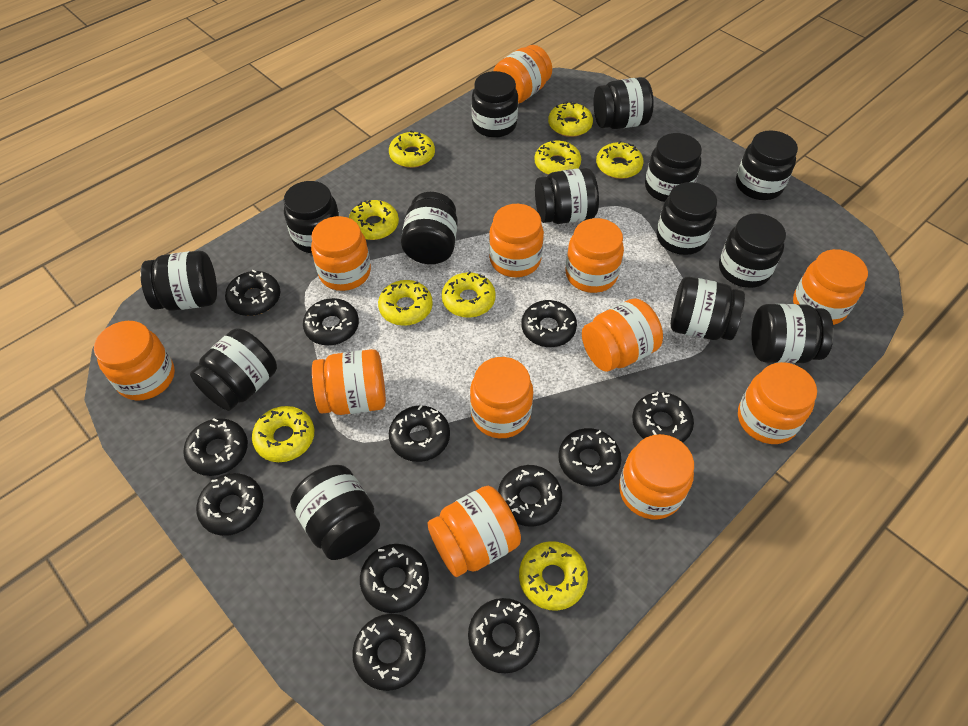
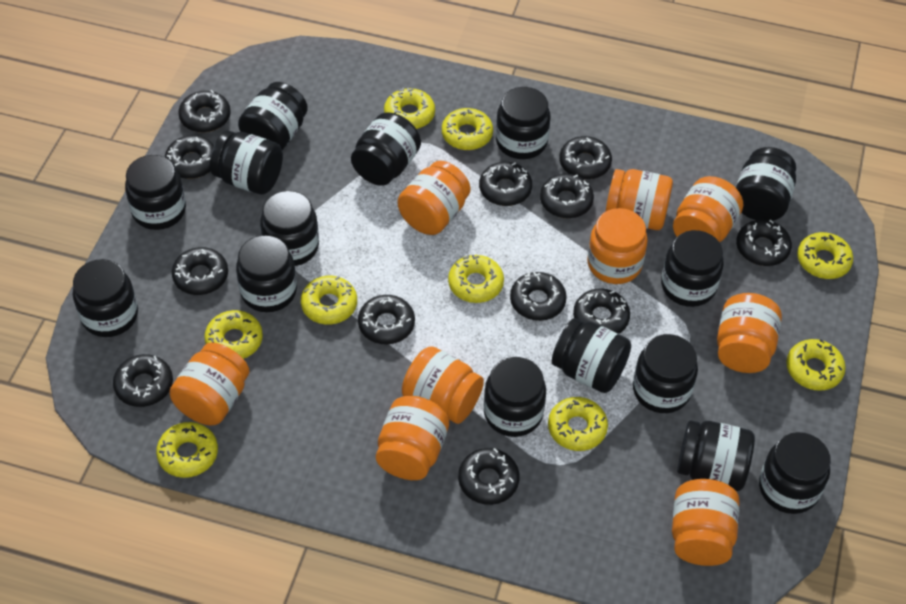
black jar: 14 -> 15
orange jar: 12 -> 9

